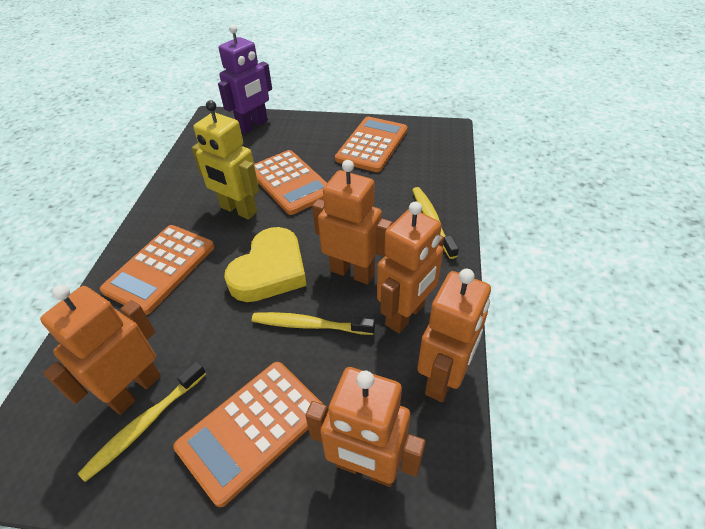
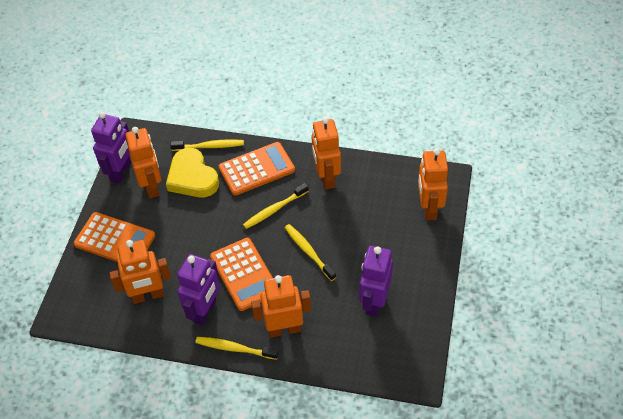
orange calculator: 4 -> 3
purple robot: 1 -> 3
yellow robot: 1 -> 0
yellow toothbrush: 3 -> 4

